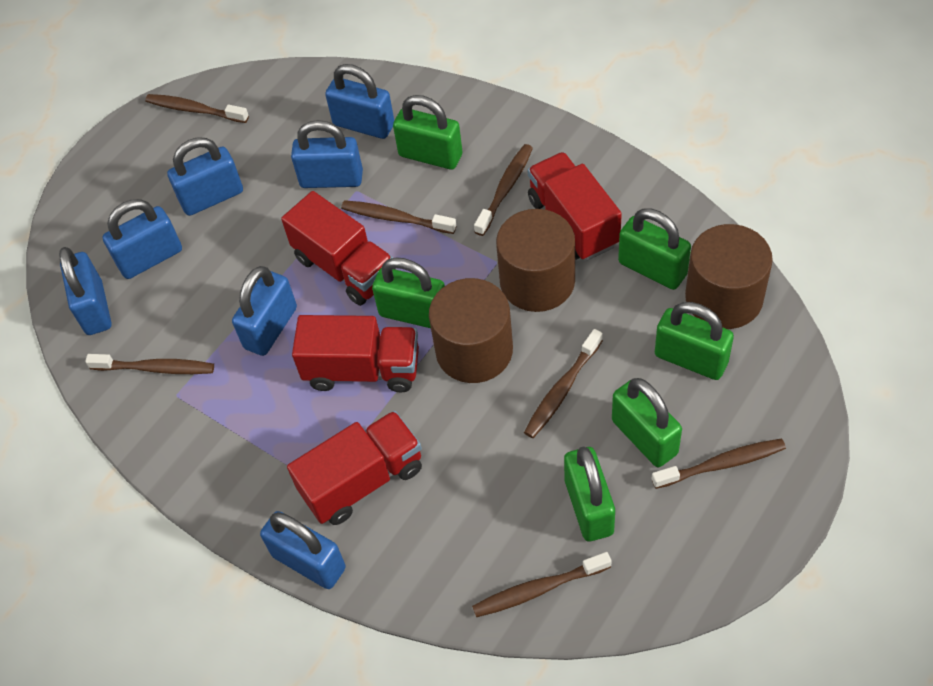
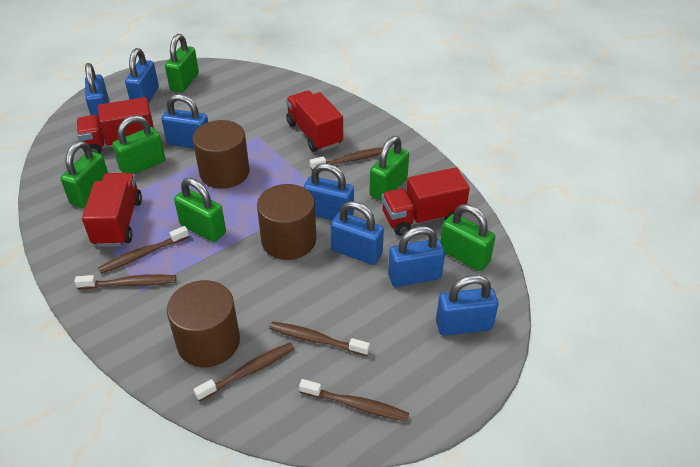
brown toothbrush: 7 -> 6

